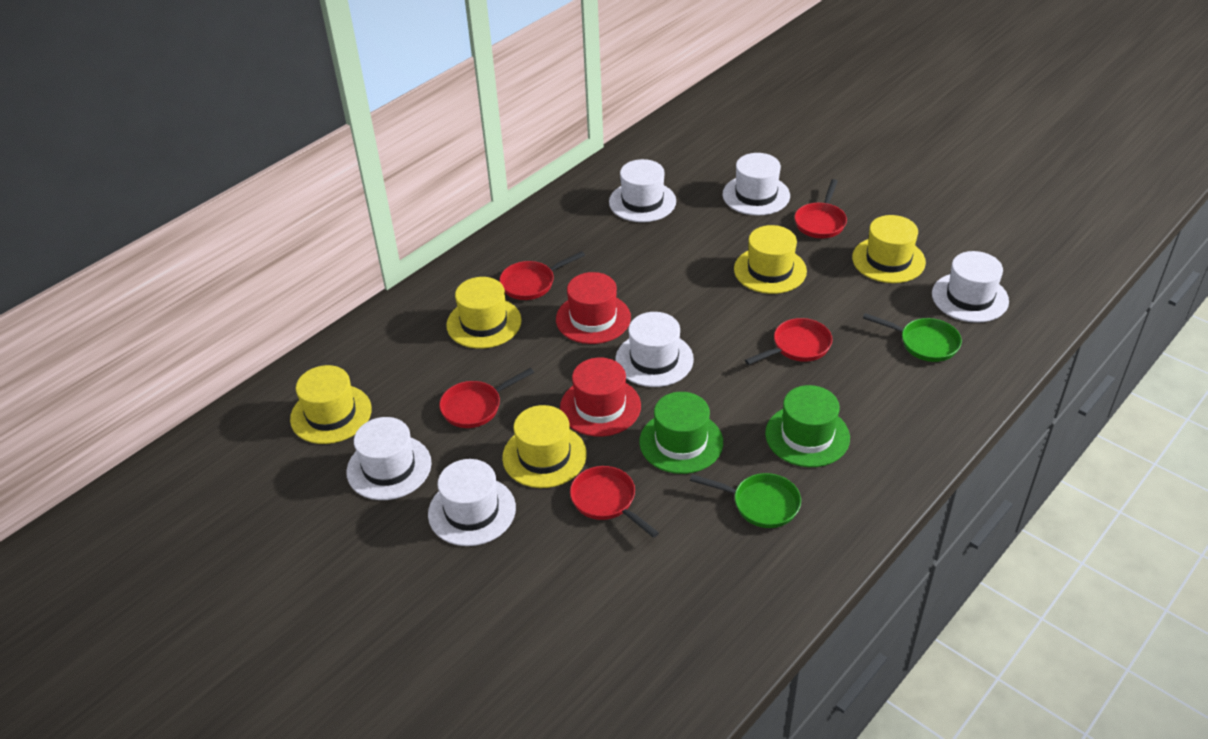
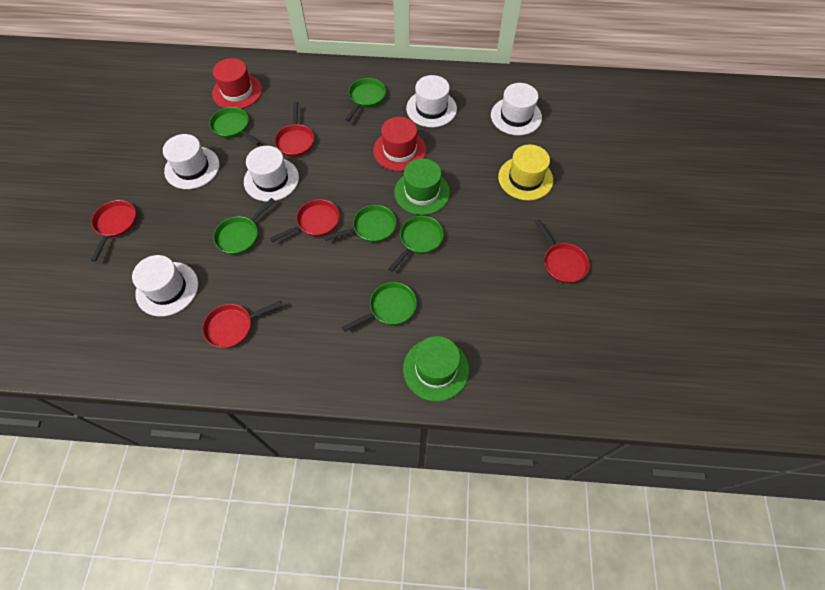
green pan: 2 -> 6
white hat: 6 -> 5
yellow hat: 5 -> 1

